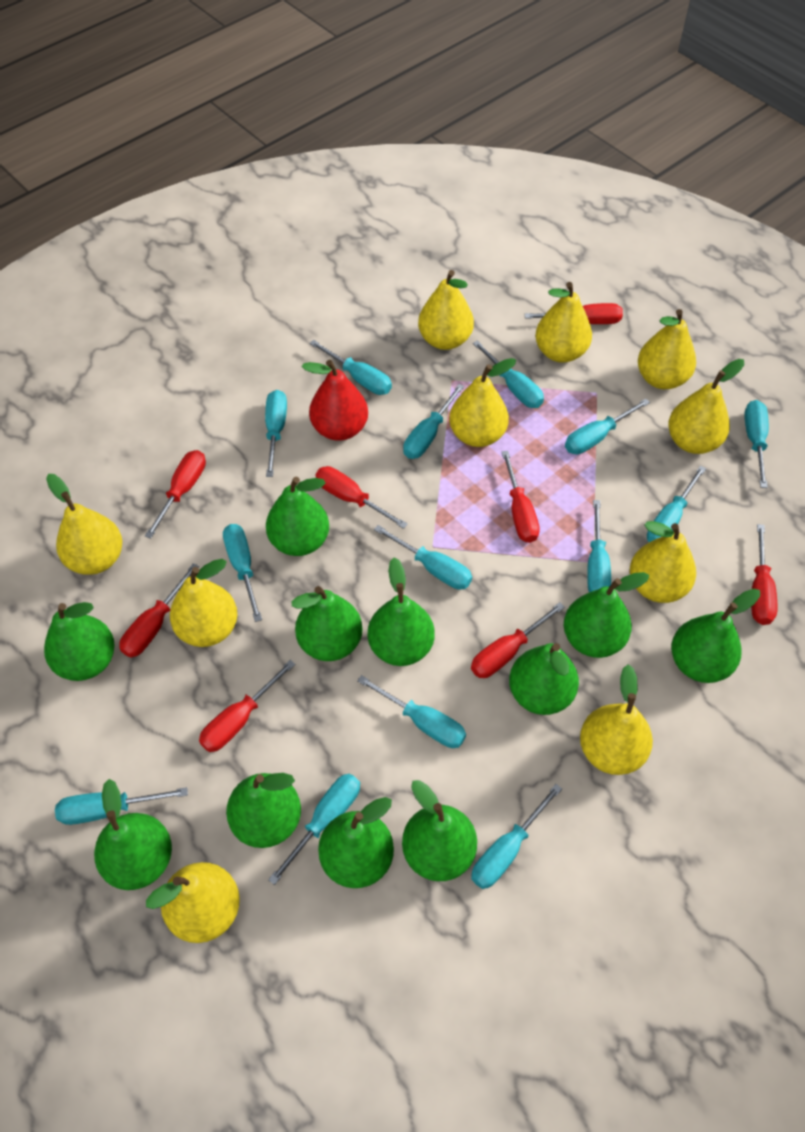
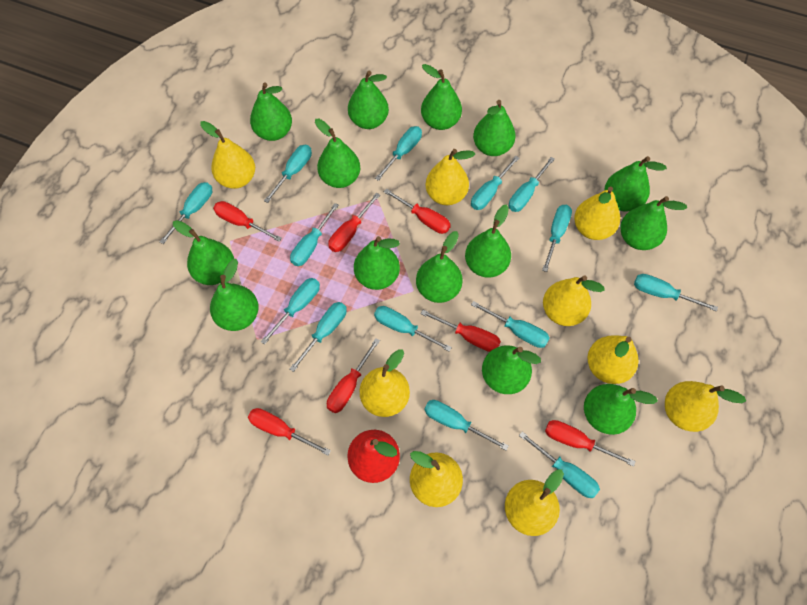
green pear: 11 -> 14
red screwdriver: 8 -> 7
yellow pear: 10 -> 9

